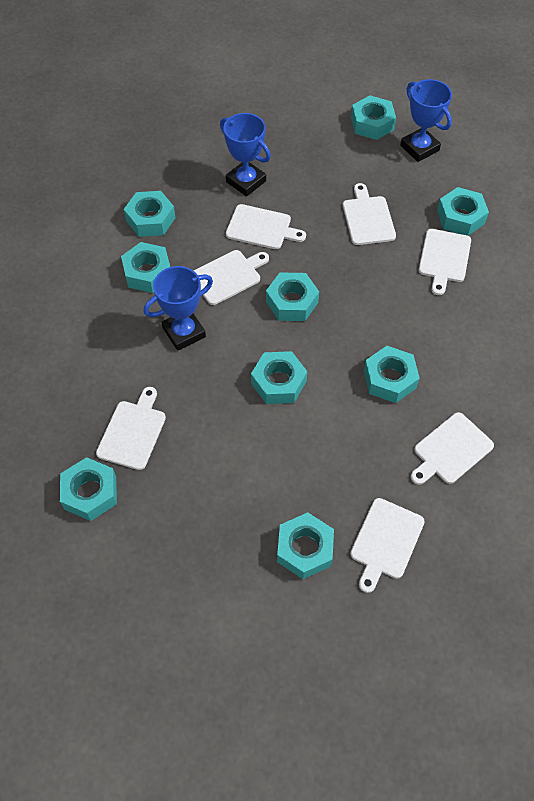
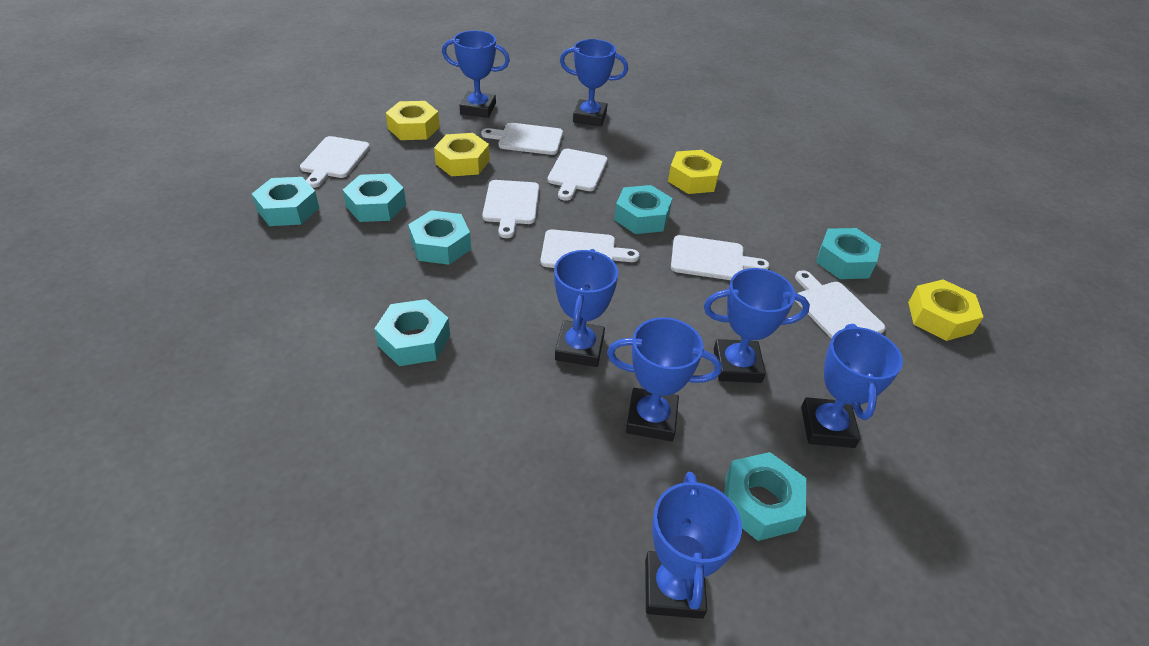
blue trophy: 3 -> 7
turquoise nut: 9 -> 7
yellow nut: 0 -> 4

